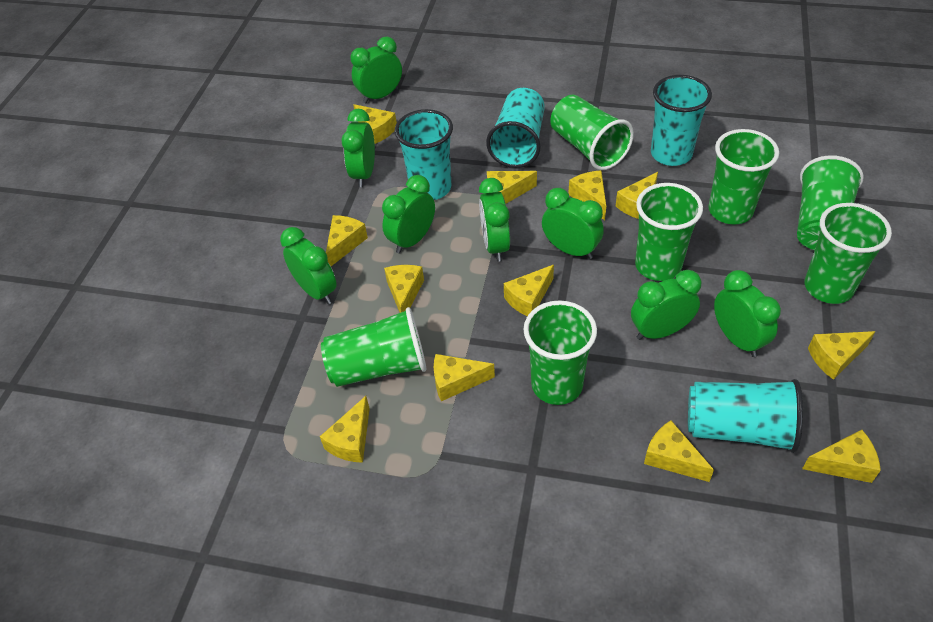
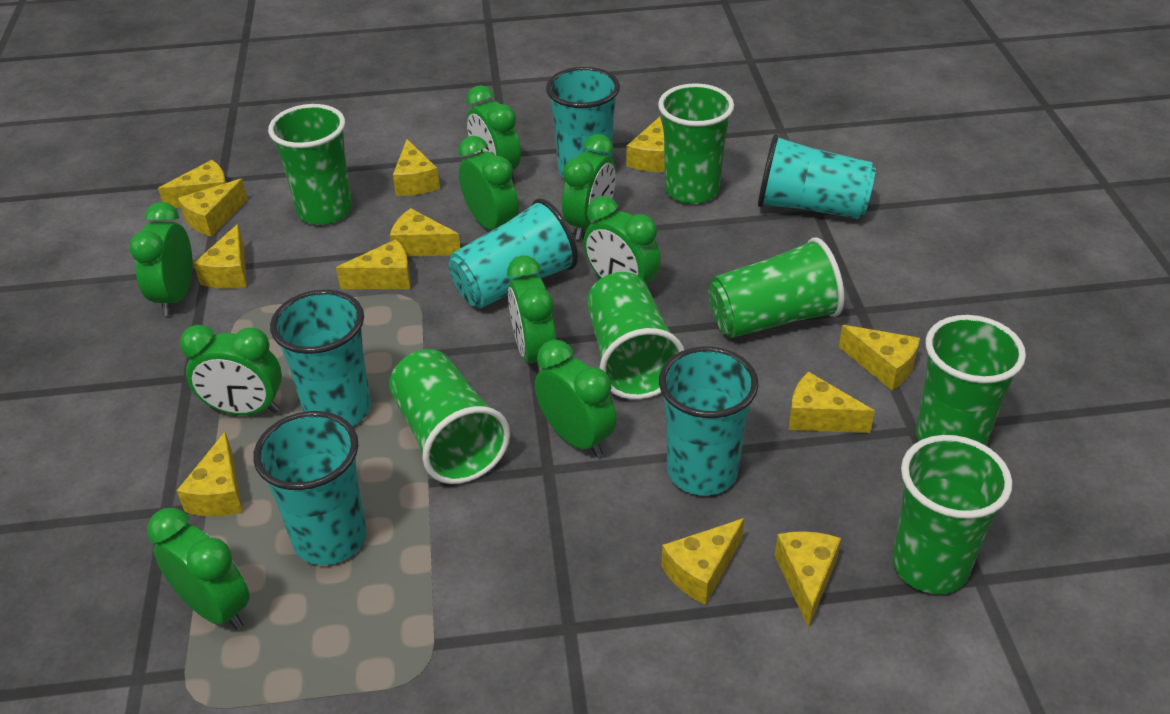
green clock: 8 -> 9
turquoise cup: 4 -> 6

